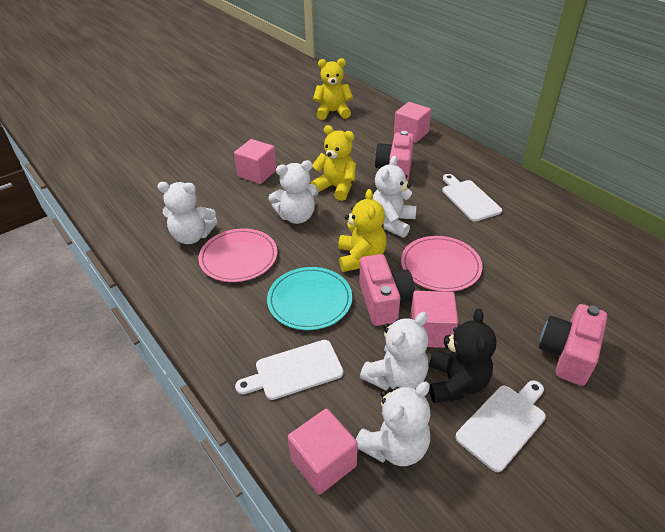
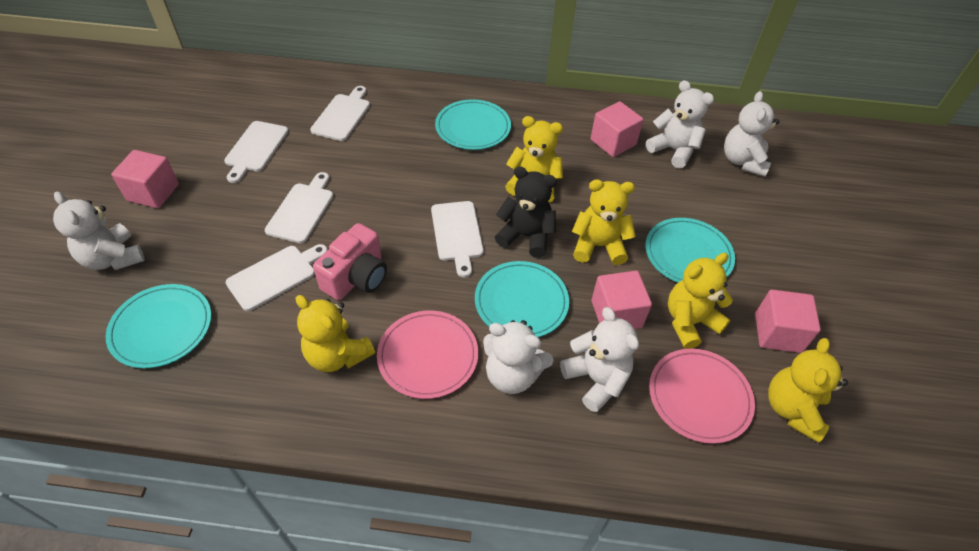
pink camera: 3 -> 1
turquoise plate: 1 -> 4
white cutting board: 3 -> 5
yellow teddy bear: 3 -> 5

